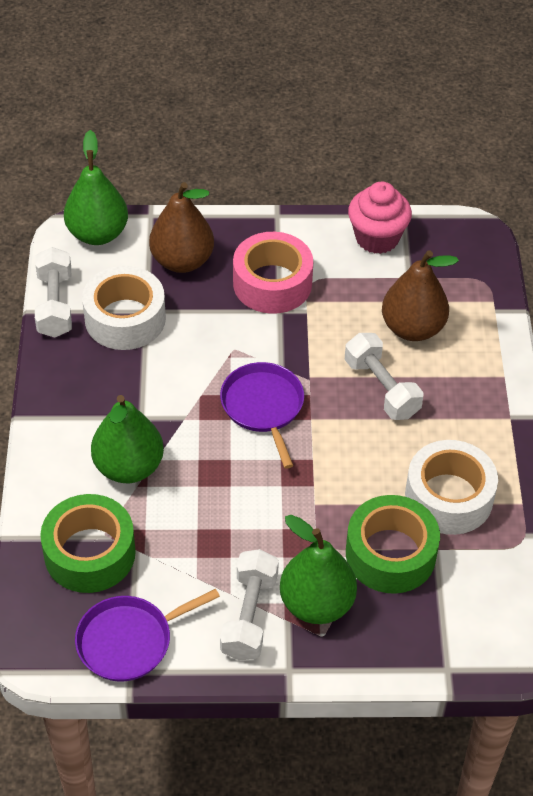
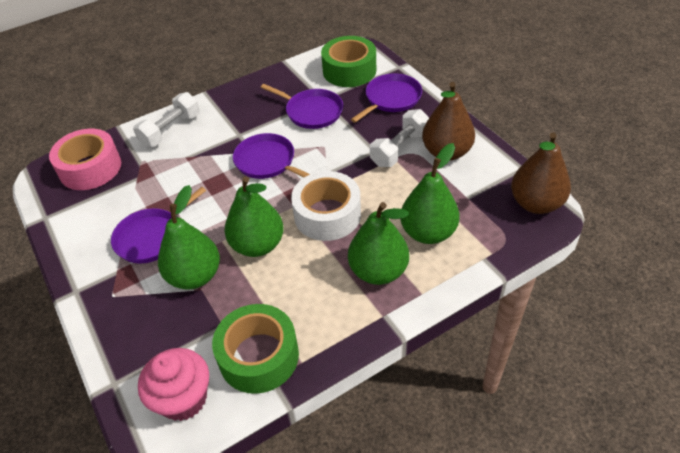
green pear: 3 -> 4
purple pan: 2 -> 4
white dumbbell: 3 -> 2
white tape: 2 -> 1

